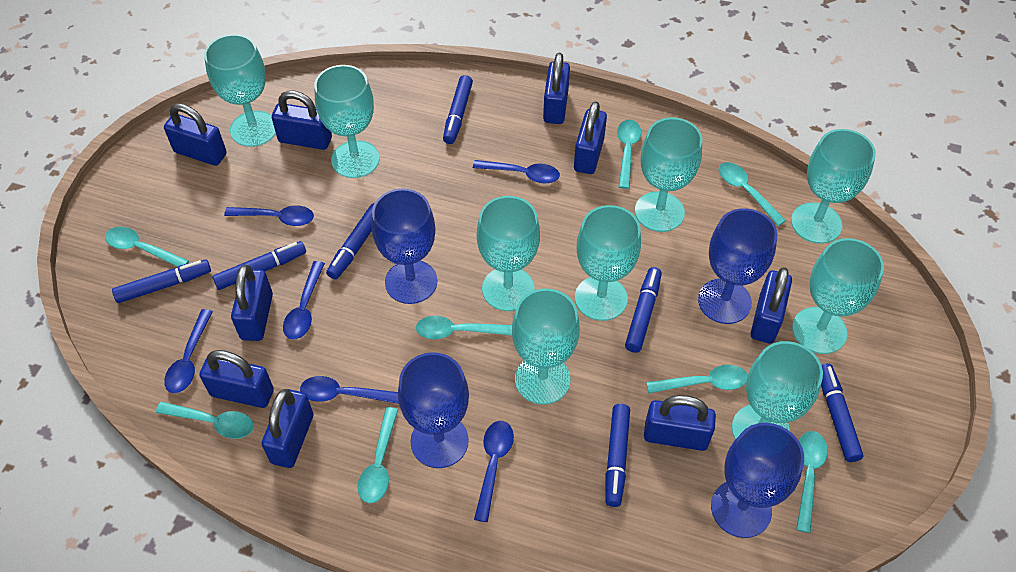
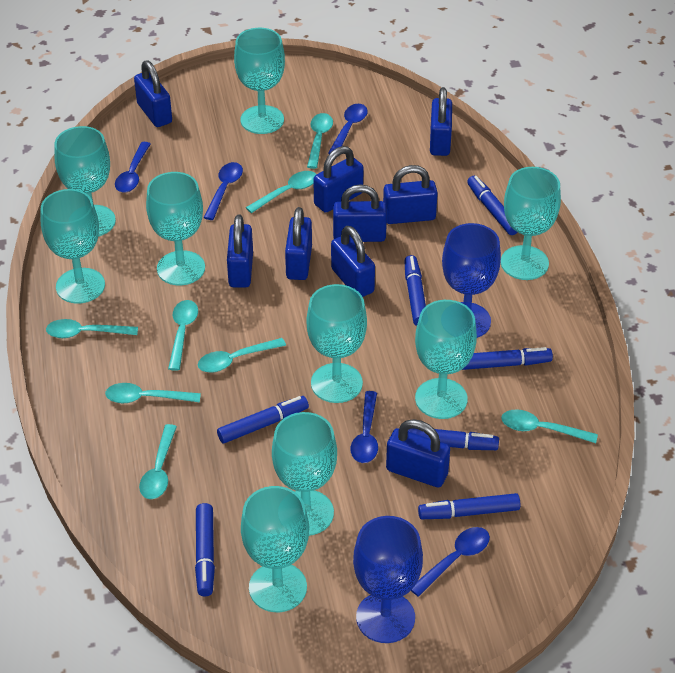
blue goblet: 4 -> 2
blue spoon: 6 -> 5

